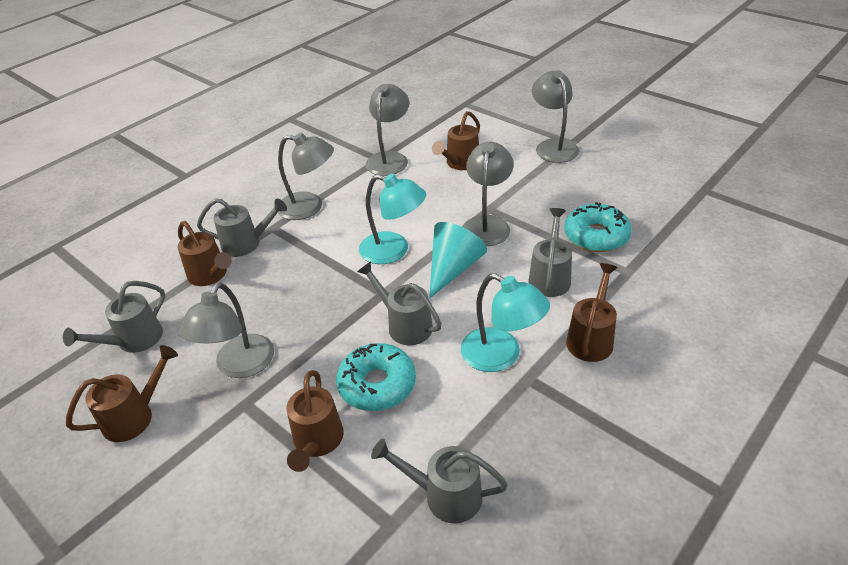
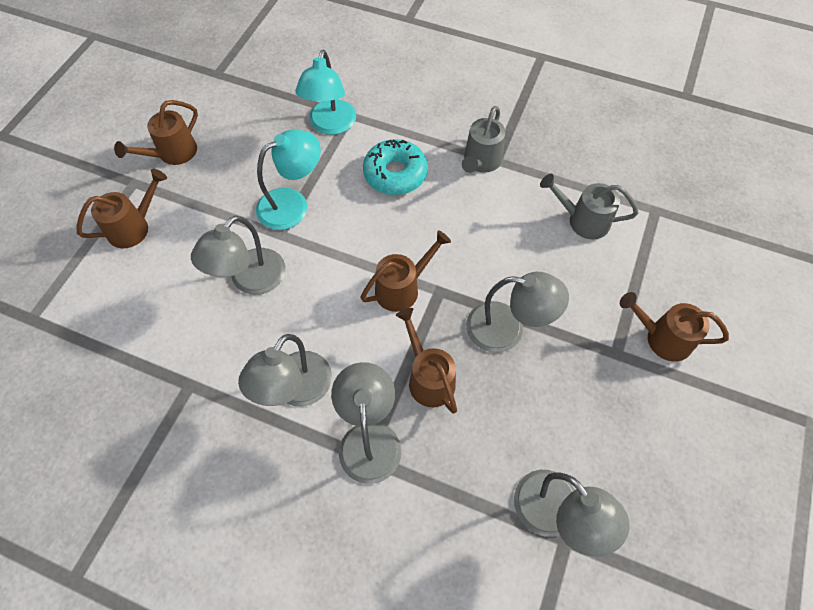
grey watering can: 5 -> 2
turquoise cone: 1 -> 0
turquoise donut: 2 -> 1

